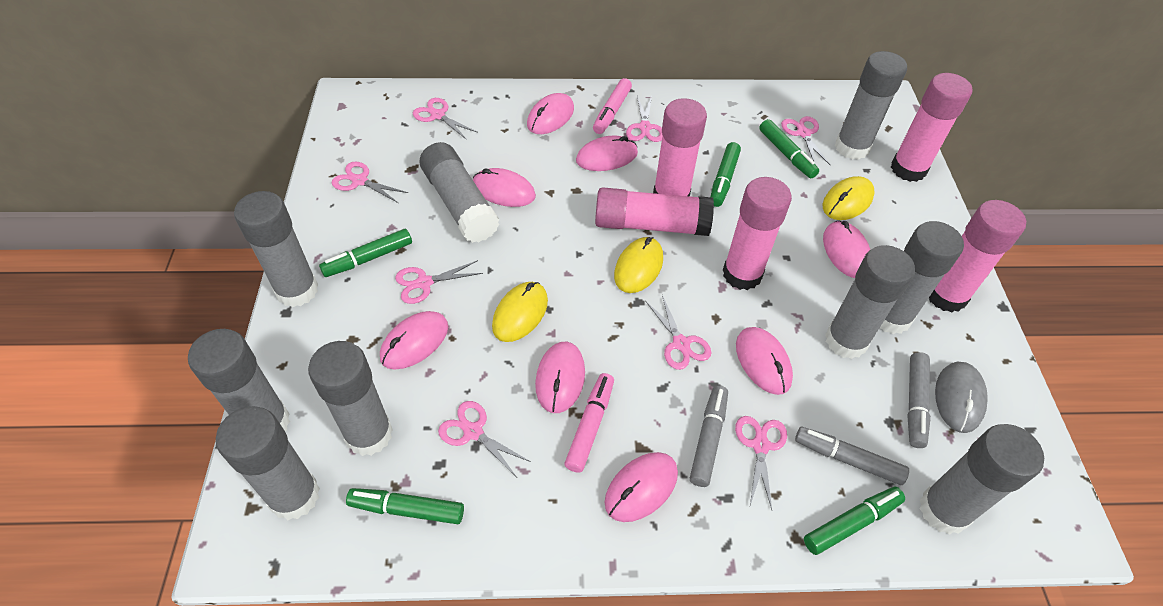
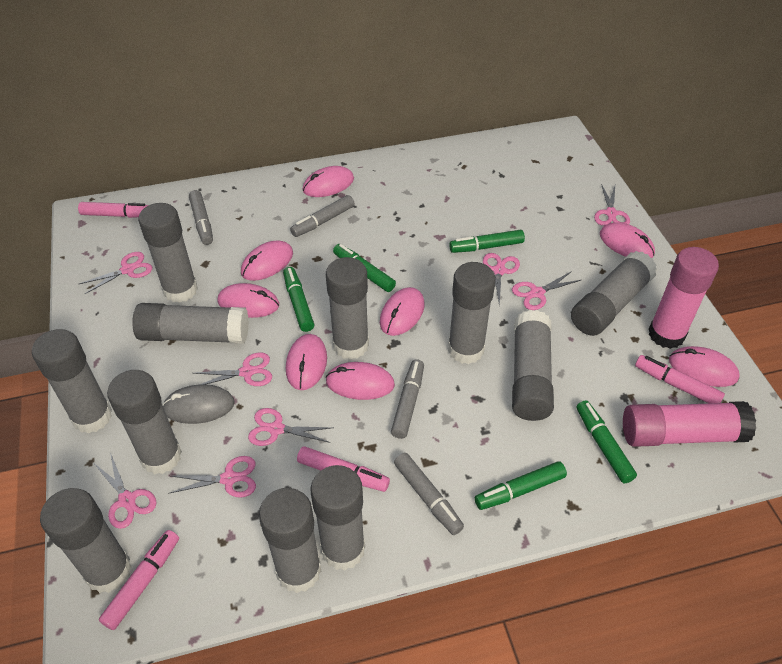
grey glue stick: 9 -> 11
grey marker: 3 -> 4
pink glue stick: 5 -> 2
pink marker: 2 -> 4
yellow mouse: 3 -> 0

